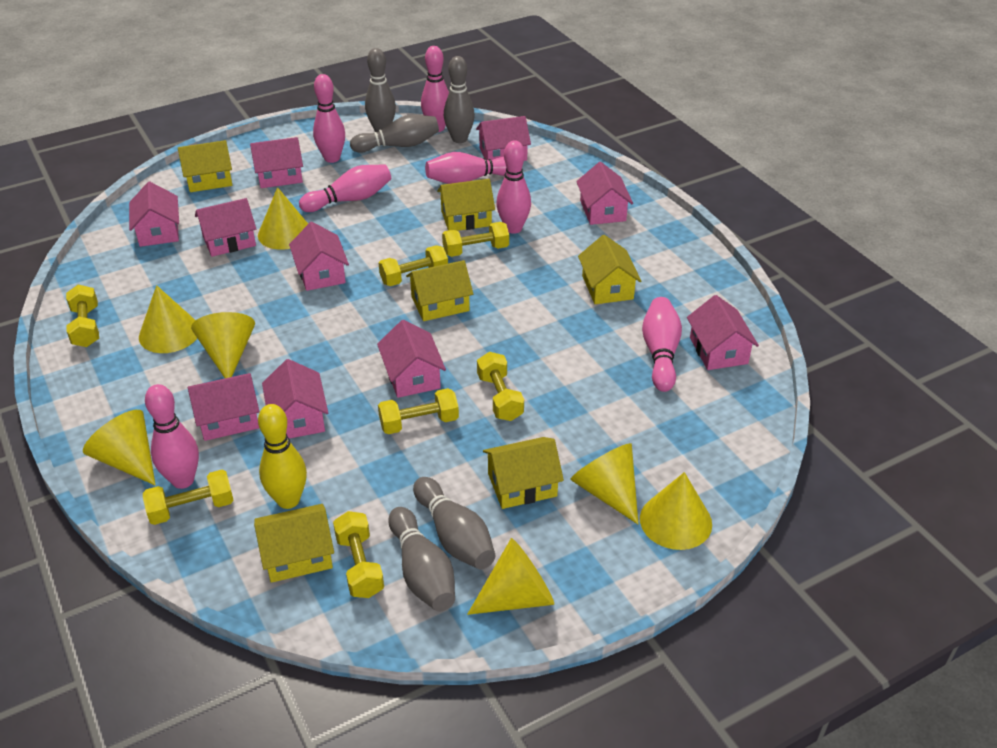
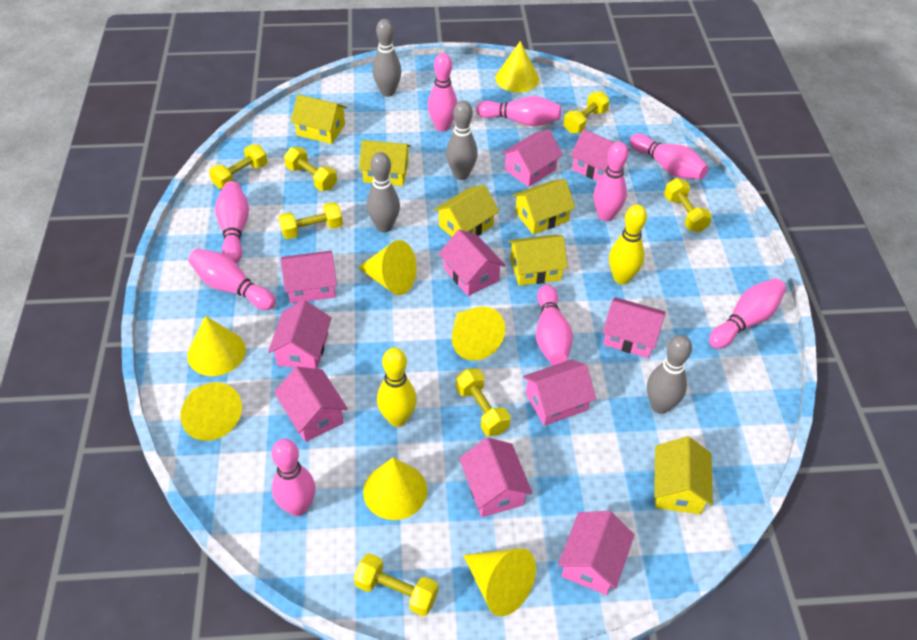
grey bowling pin: 5 -> 4
pink bowling pin: 7 -> 9
yellow bowling pin: 1 -> 2

